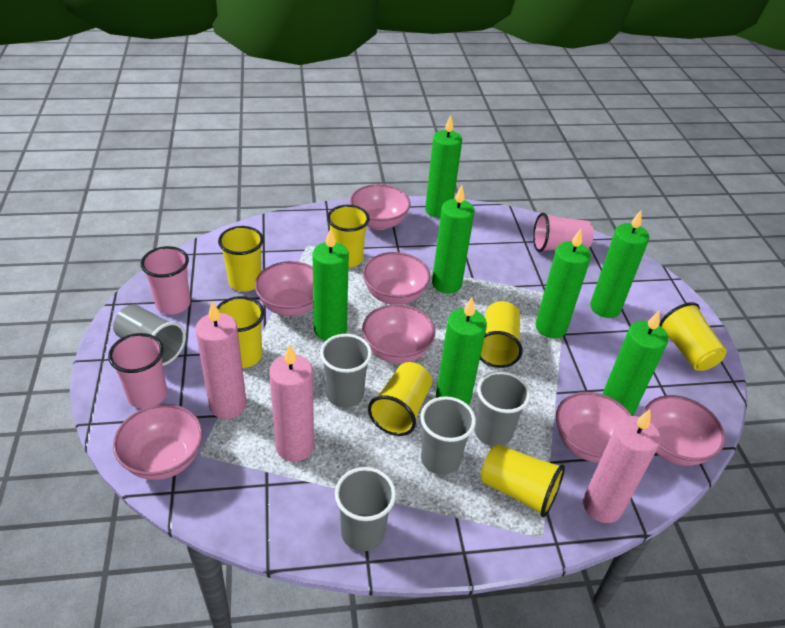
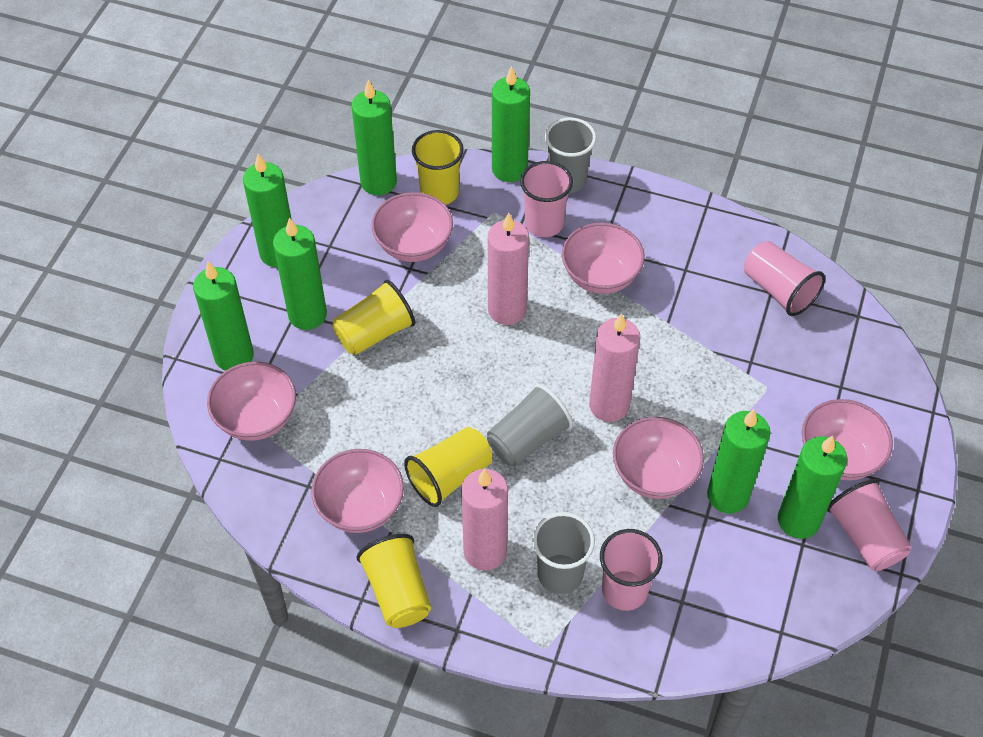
grey cup: 5 -> 3
pink bowl: 7 -> 6
pink cup: 3 -> 4
yellow cup: 7 -> 4

